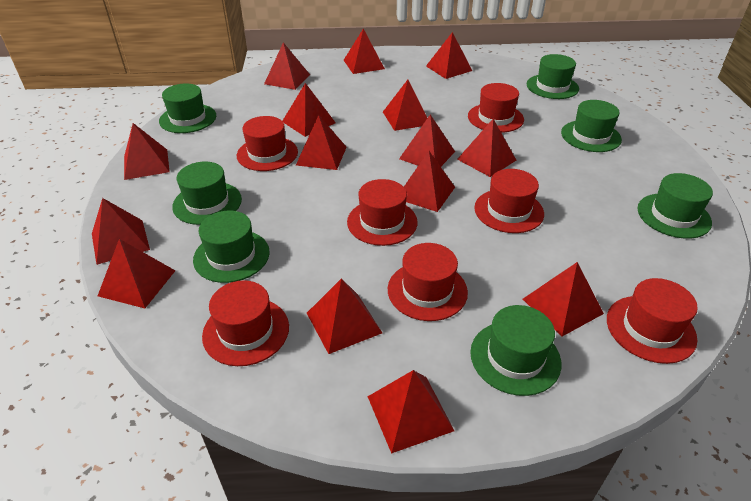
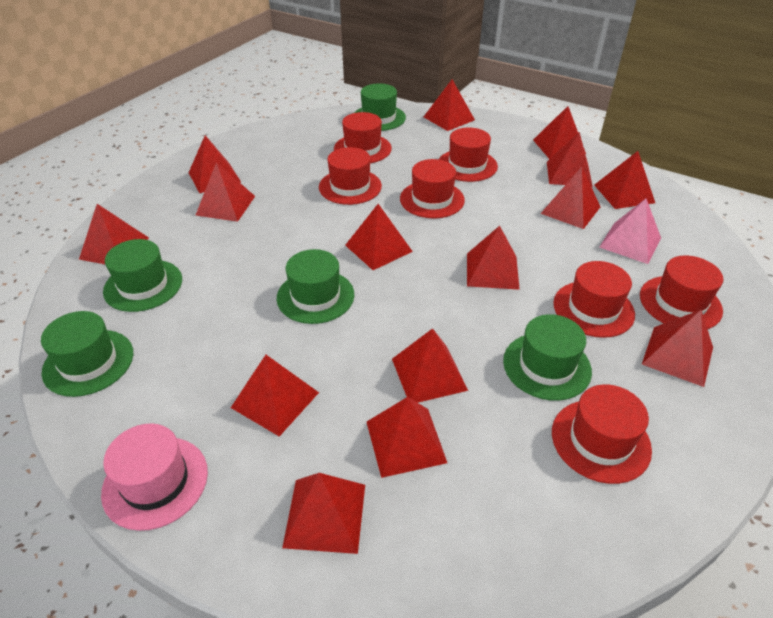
green hat: 7 -> 5
pink hat: 0 -> 1
pink pyramid: 0 -> 1

